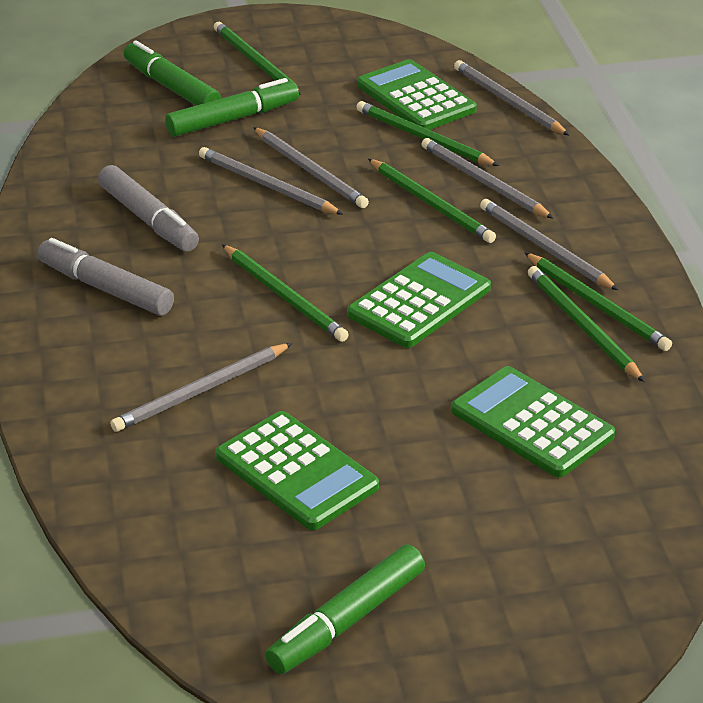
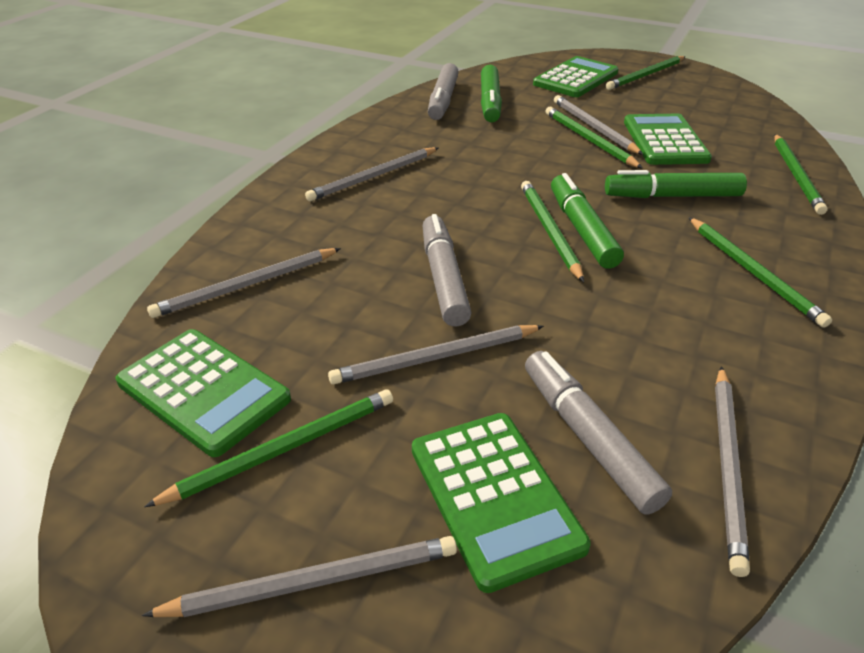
grey marker: 2 -> 3

